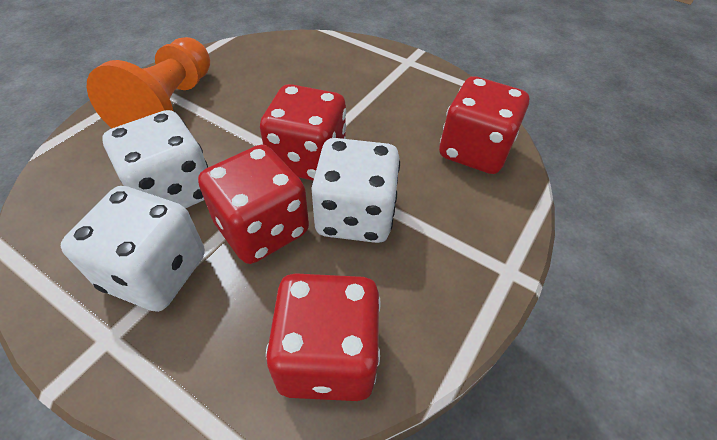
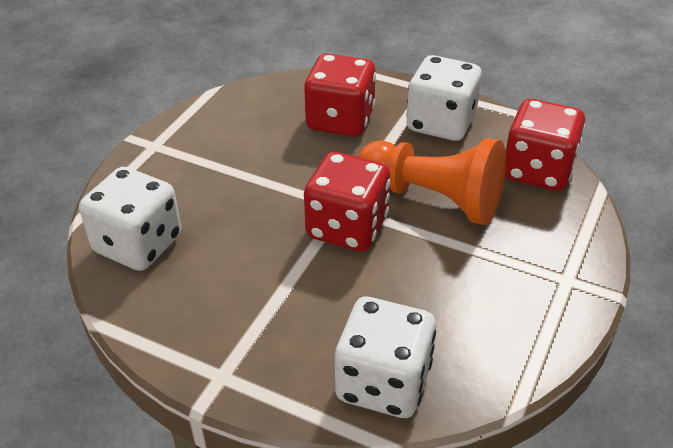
red dice: 4 -> 3

